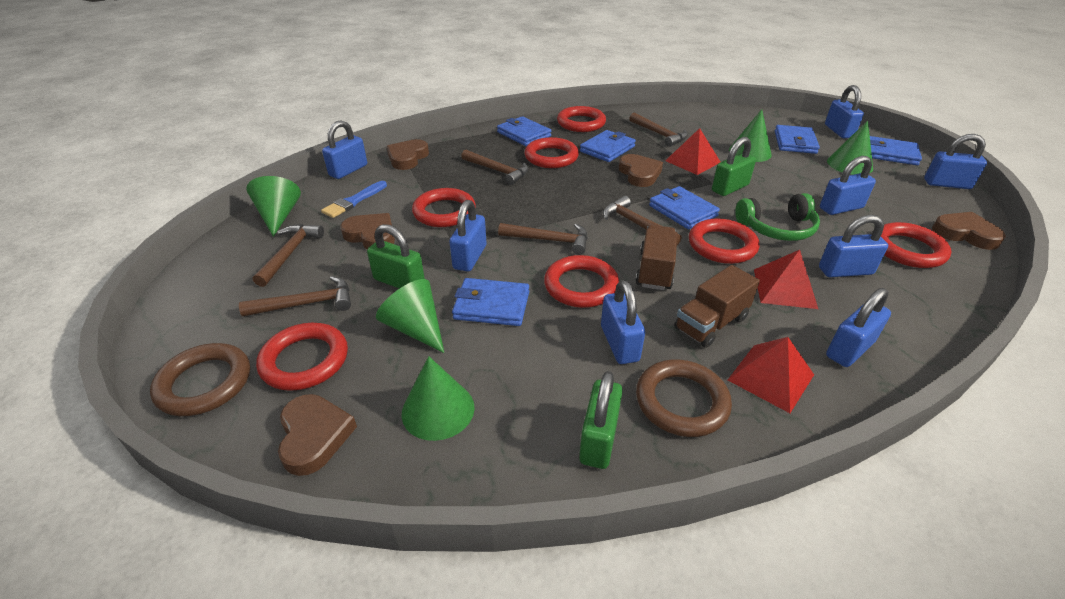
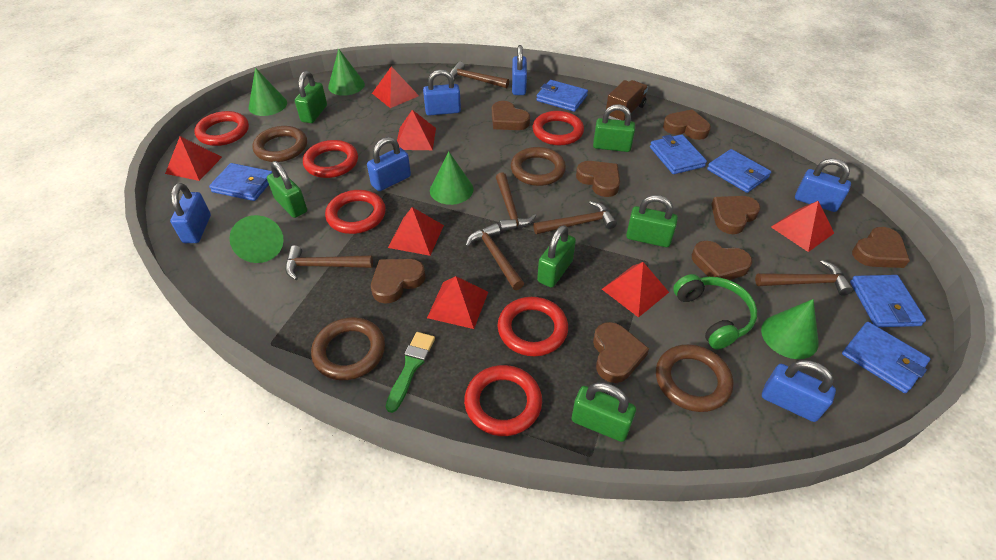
blue brush: 1 -> 0
blue padlock: 8 -> 6
brown heart: 5 -> 8
brown ring: 2 -> 4
brown truck: 2 -> 1
green brush: 0 -> 1
green padlock: 3 -> 6
red pyramid: 3 -> 7
red ring: 7 -> 6

